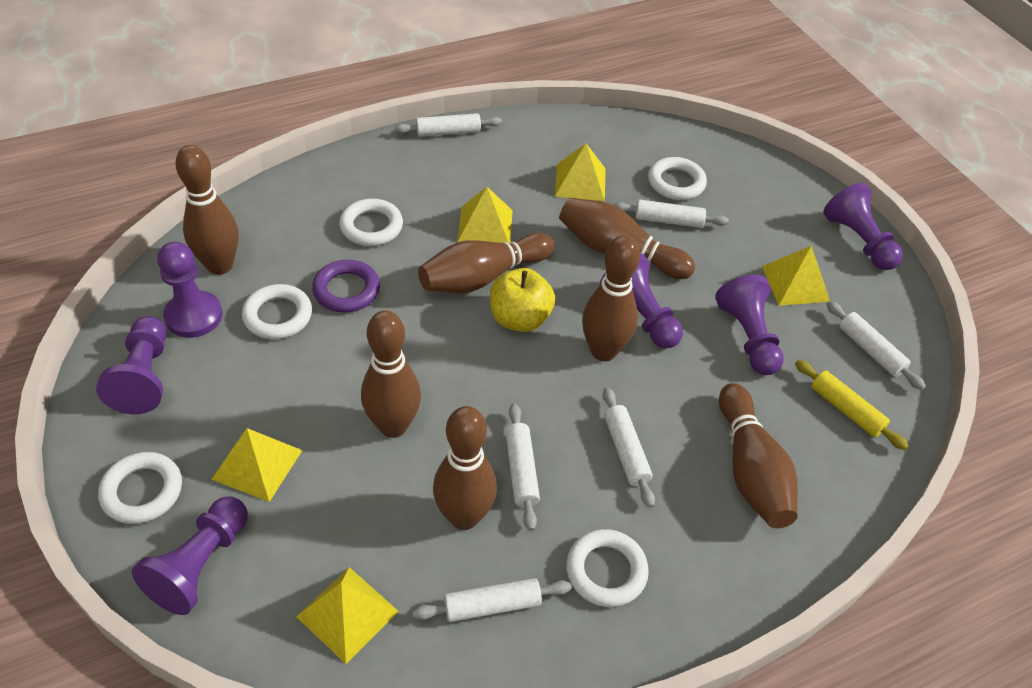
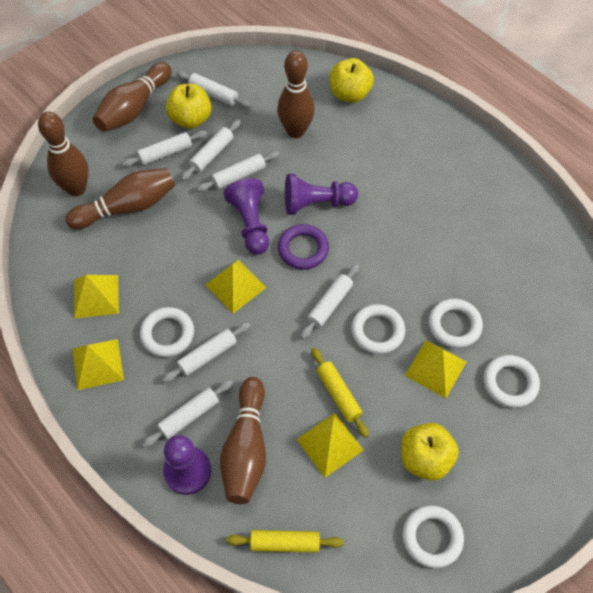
brown bowling pin: 7 -> 5
purple pawn: 6 -> 3
white rolling pin: 6 -> 7
yellow apple: 1 -> 3
yellow rolling pin: 1 -> 2

